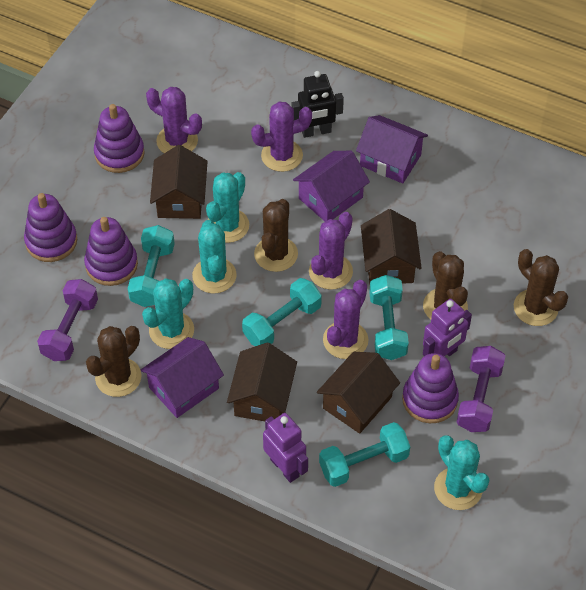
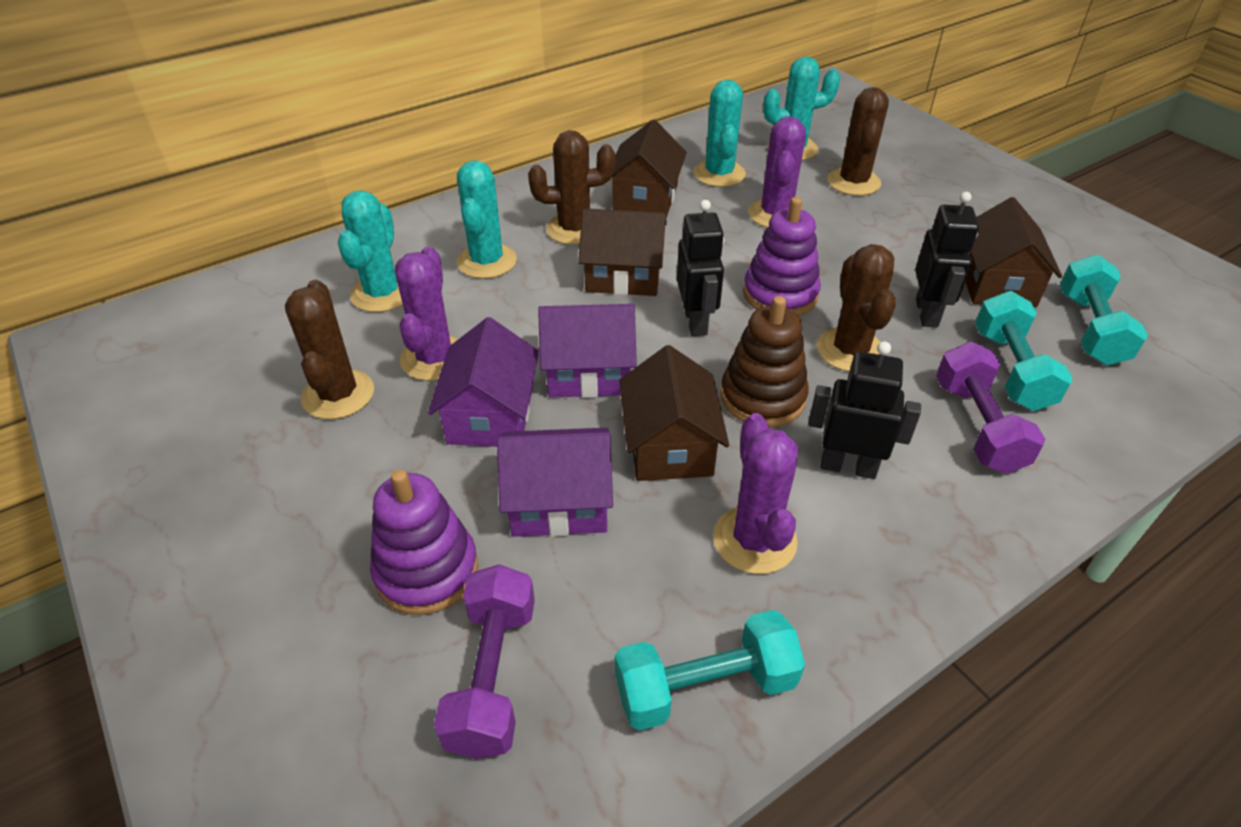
black robot: 1 -> 3
brown stacking toy: 0 -> 1
purple cactus: 4 -> 3
purple robot: 2 -> 0
purple stacking toy: 4 -> 2
turquoise dumbbell: 4 -> 3

